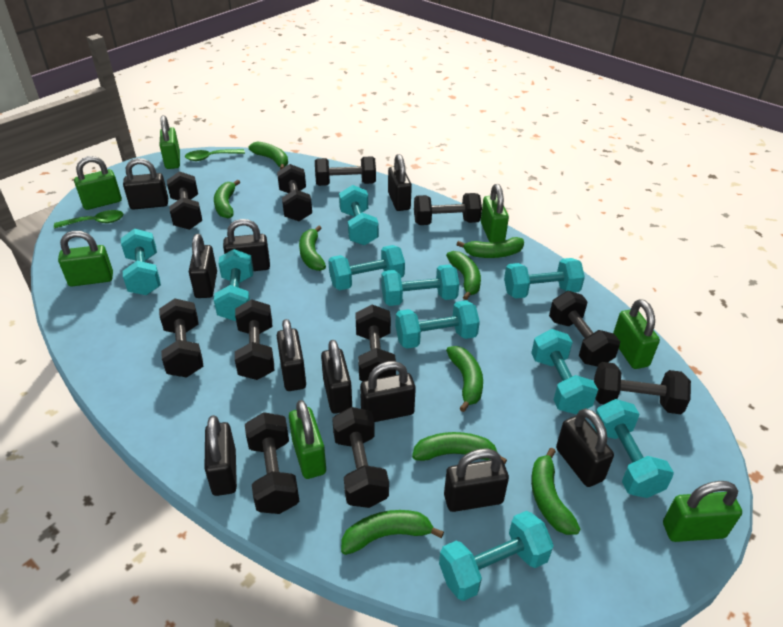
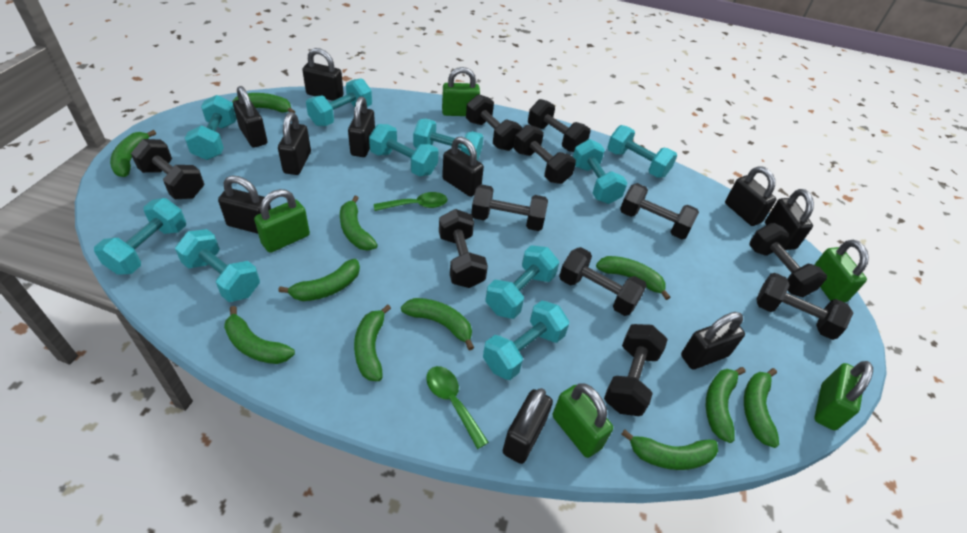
green banana: 9 -> 11
green padlock: 7 -> 5

